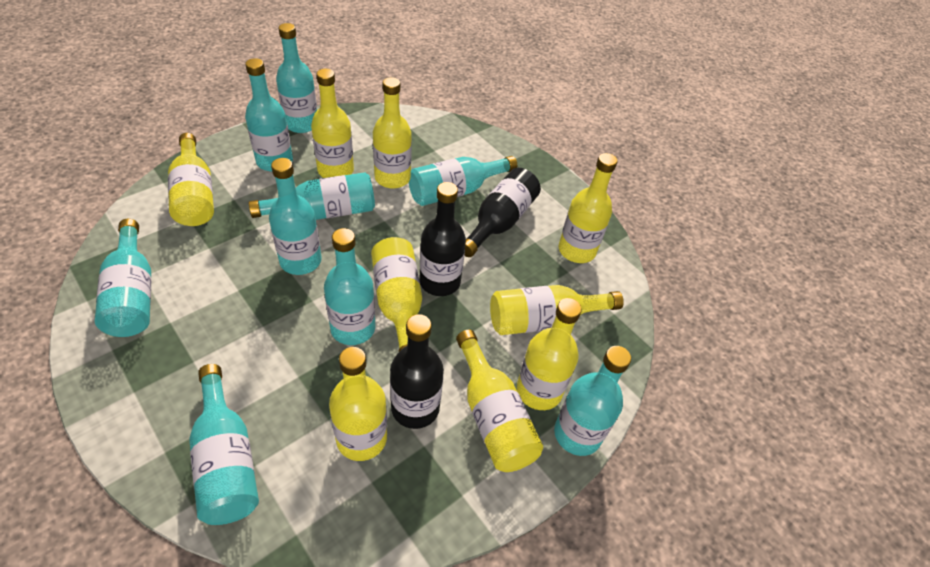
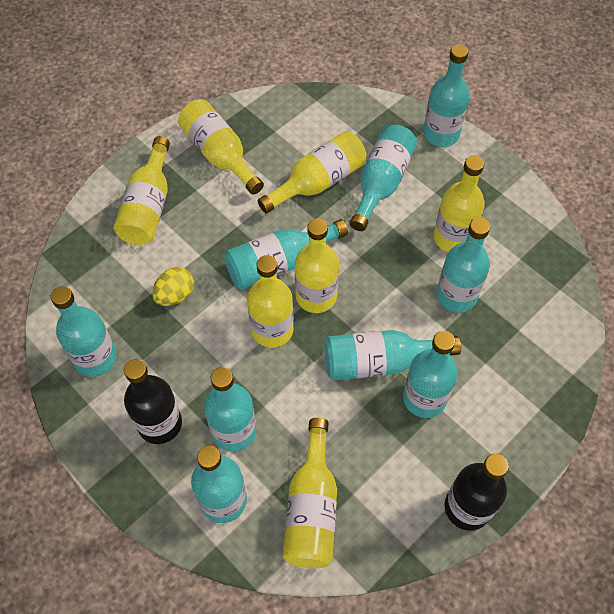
black bottle: 3 -> 2
yellow bottle: 9 -> 7
yellow egg: 0 -> 1

